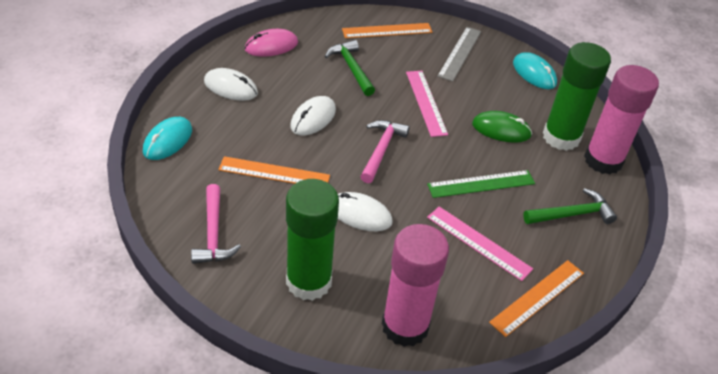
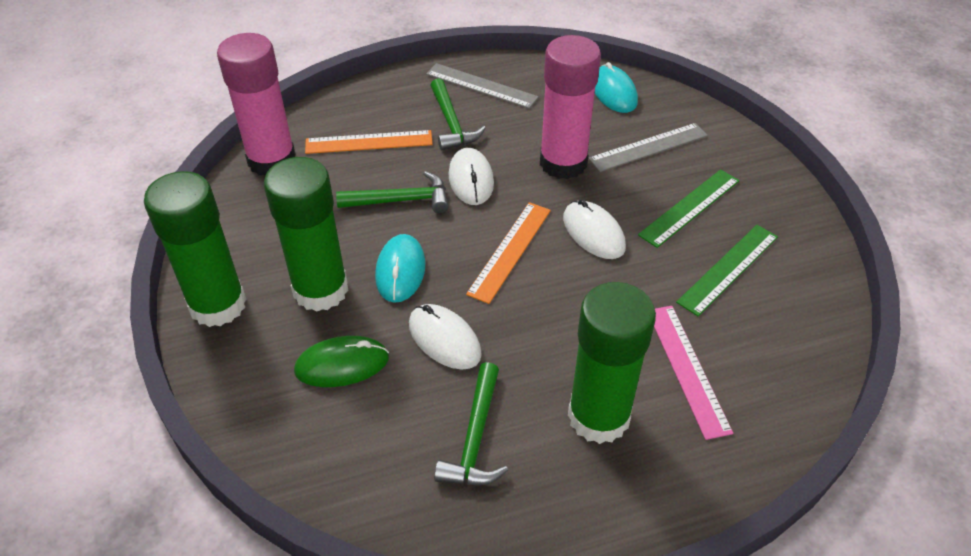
green glue stick: 2 -> 3
green hammer: 2 -> 3
green ruler: 1 -> 2
grey ruler: 1 -> 2
orange ruler: 3 -> 2
pink hammer: 2 -> 0
pink mouse: 1 -> 0
pink ruler: 2 -> 1

